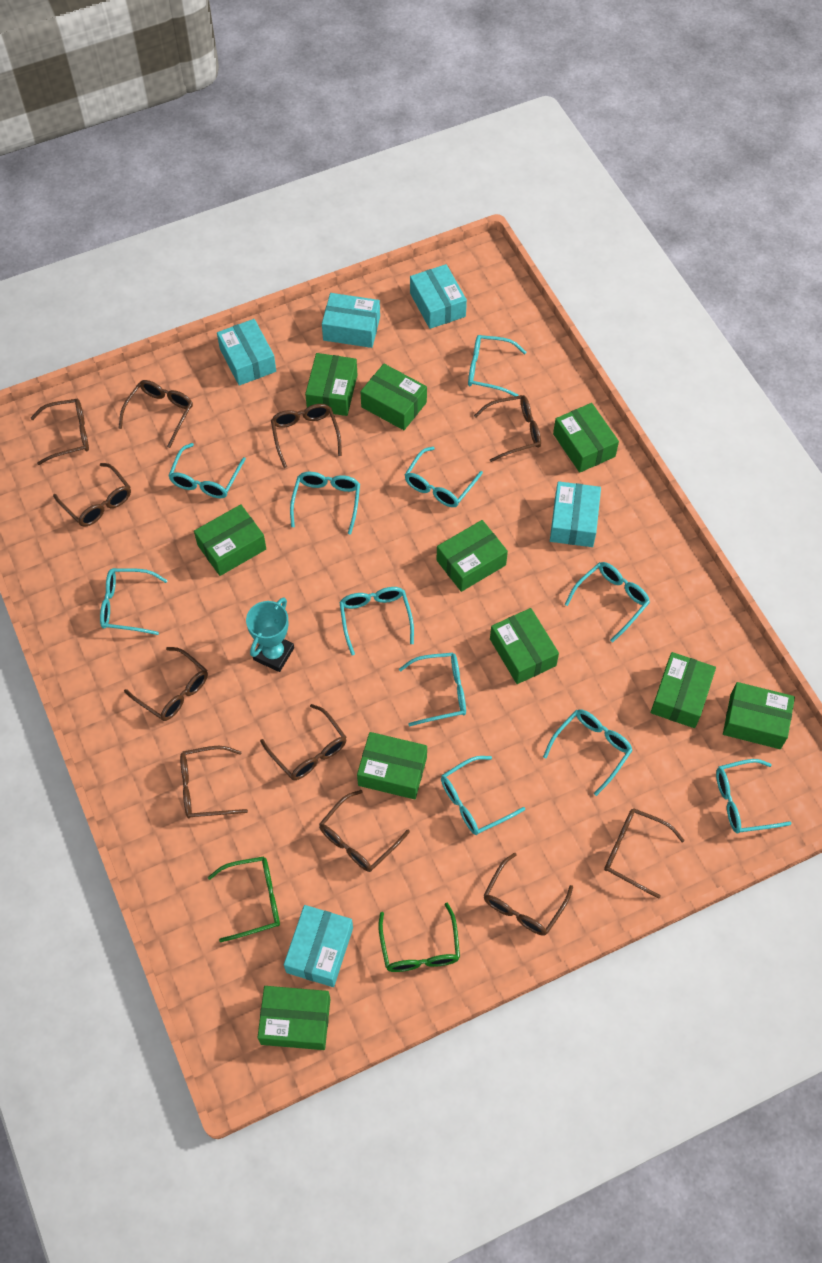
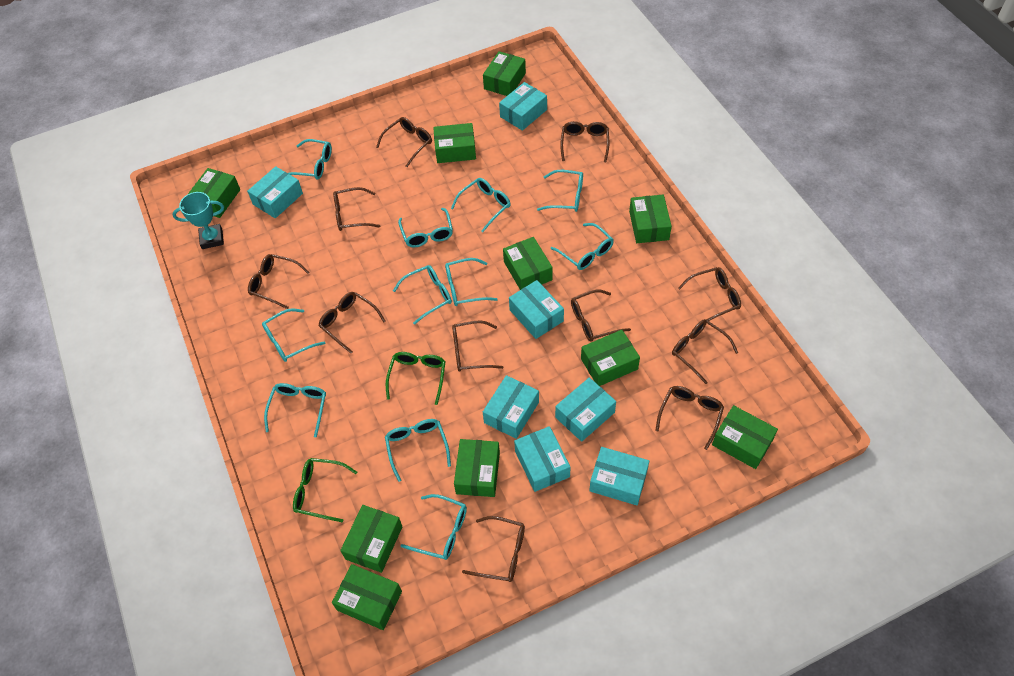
turquoise box: 5 -> 7

